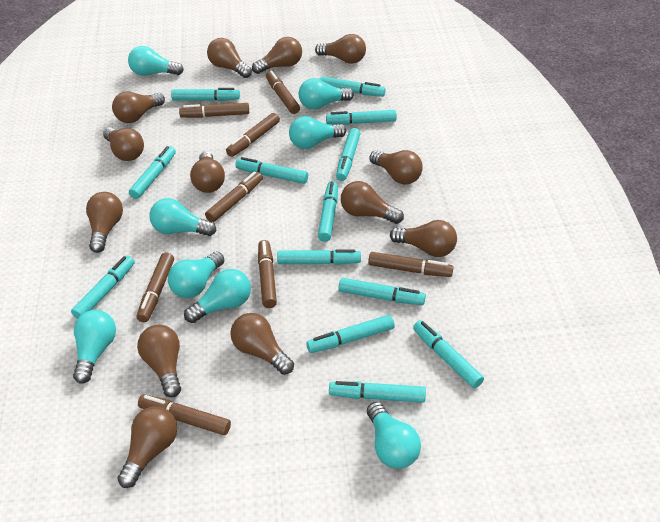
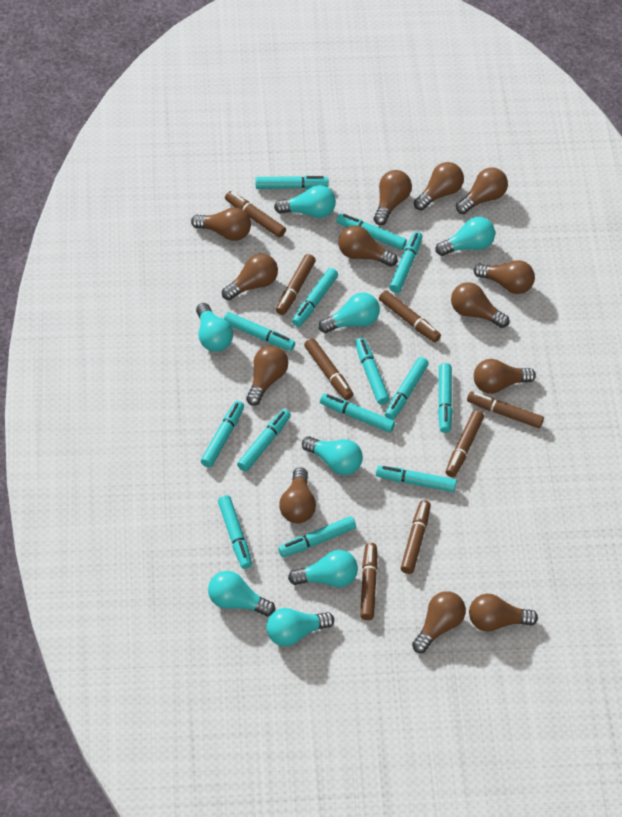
turquoise marker: 13 -> 14

